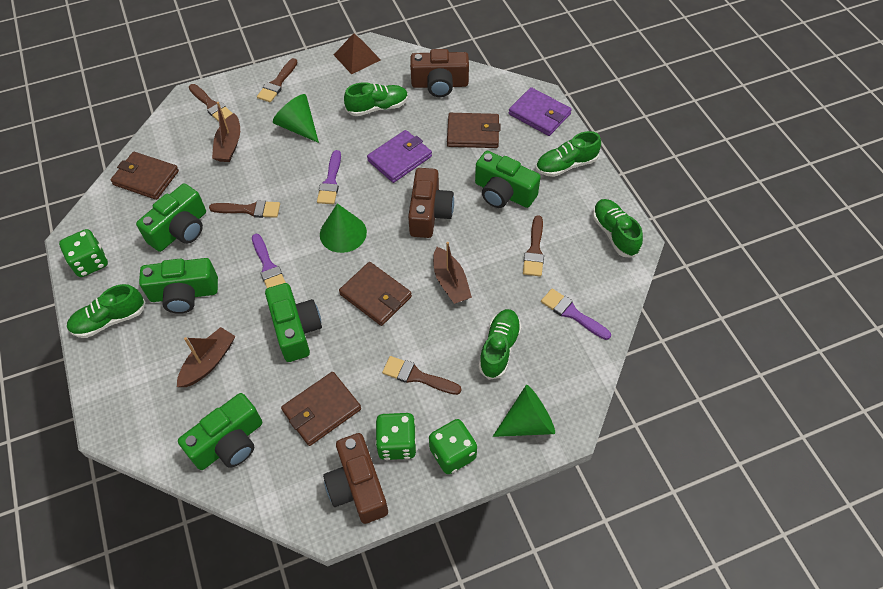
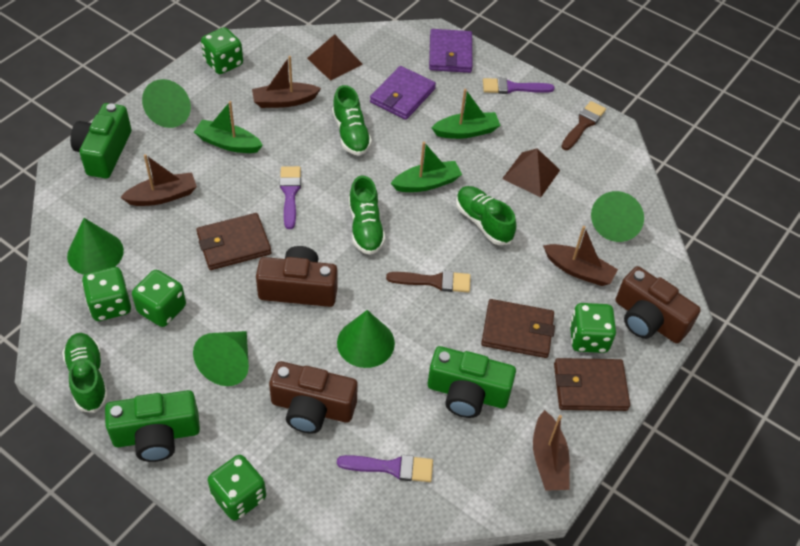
brown boat: 3 -> 4
brown brush: 5 -> 2
brown pyramid: 1 -> 2
brown wallet: 4 -> 3
green boat: 0 -> 3
green camera: 5 -> 3
green cone: 3 -> 5
green dice: 3 -> 5
green shoe: 5 -> 4

